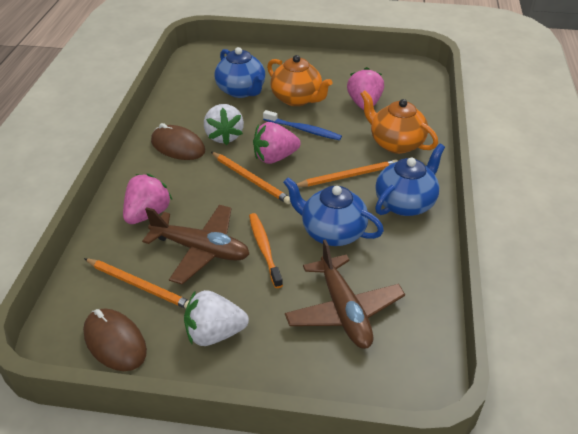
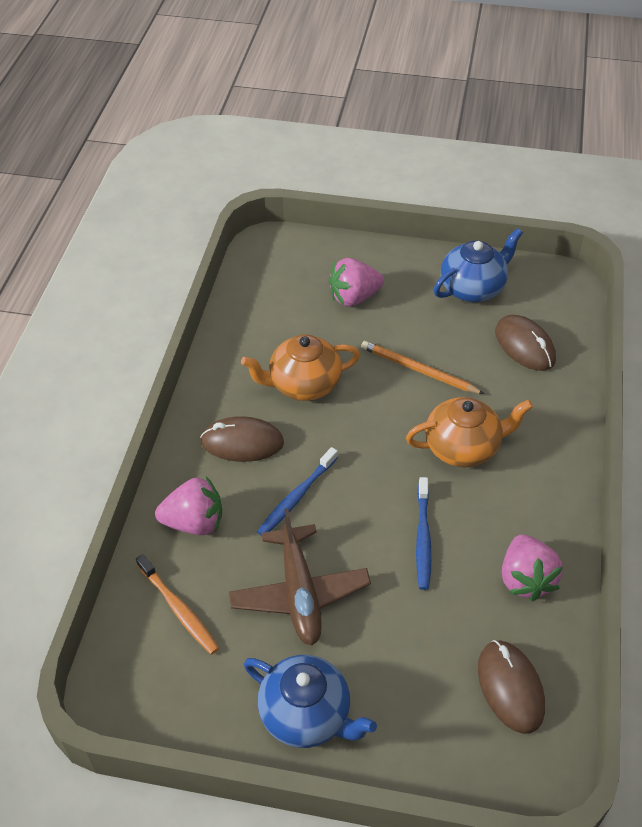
blue teapot: 3 -> 2
blue toothbrush: 1 -> 2
brown mouse: 2 -> 3
brown plane: 2 -> 1
orange pencil: 3 -> 1
white strawberry: 2 -> 0

